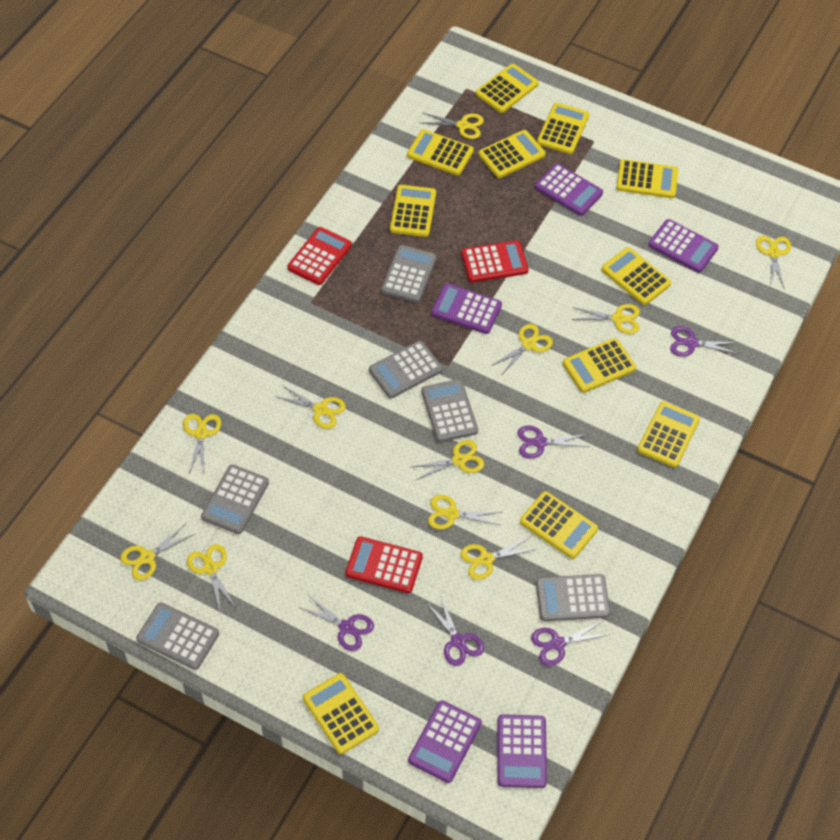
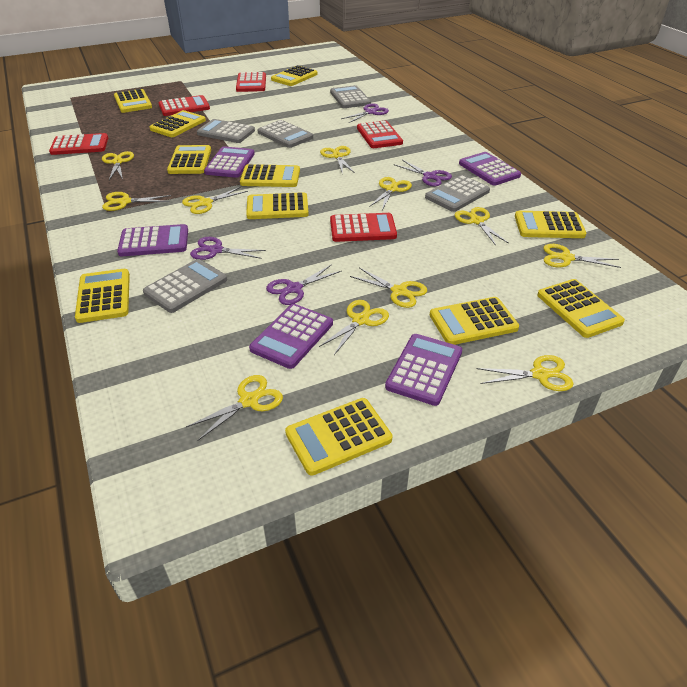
grey calculator: 6 -> 5
purple scissors: 5 -> 4
red calculator: 3 -> 5

